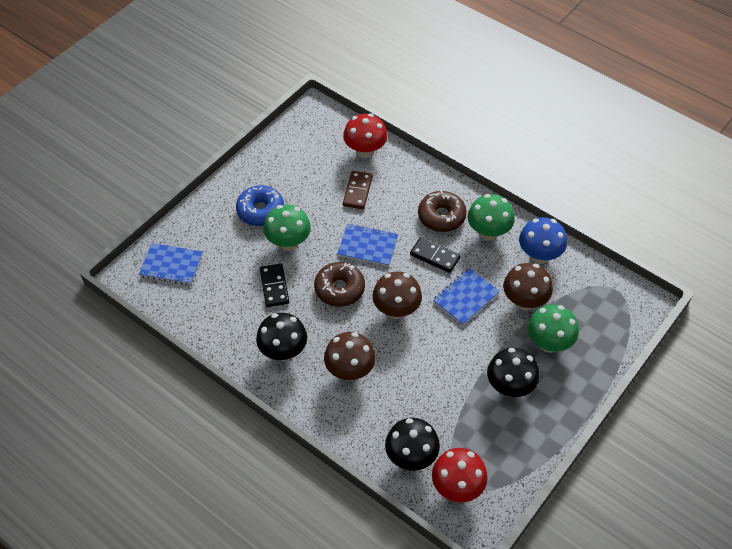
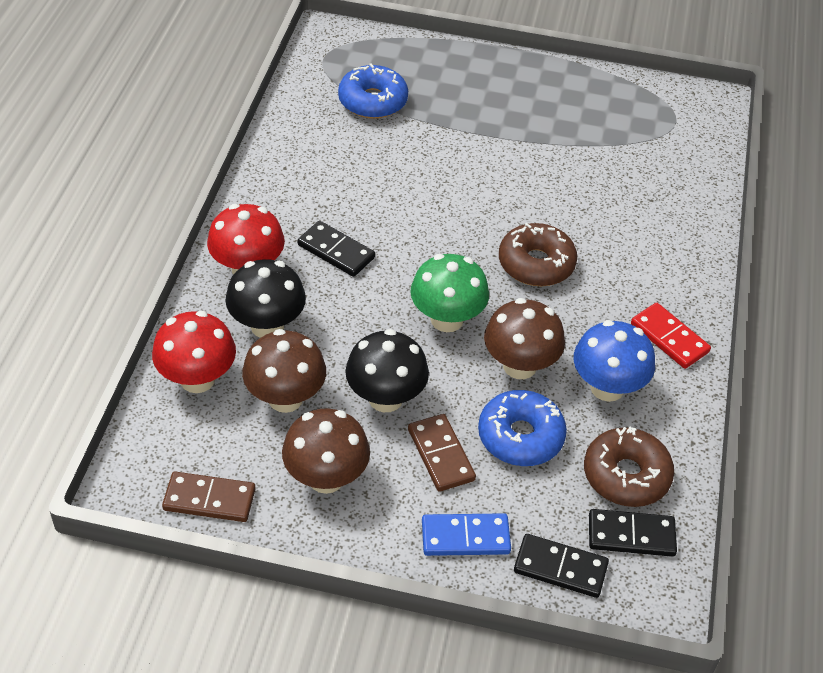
black domino: 2 -> 3
black mushroom: 3 -> 2
blue domino: 0 -> 1
blue donut: 1 -> 2
blue notebook: 3 -> 0
brown domino: 1 -> 2
green mushroom: 3 -> 1
red domino: 0 -> 1

